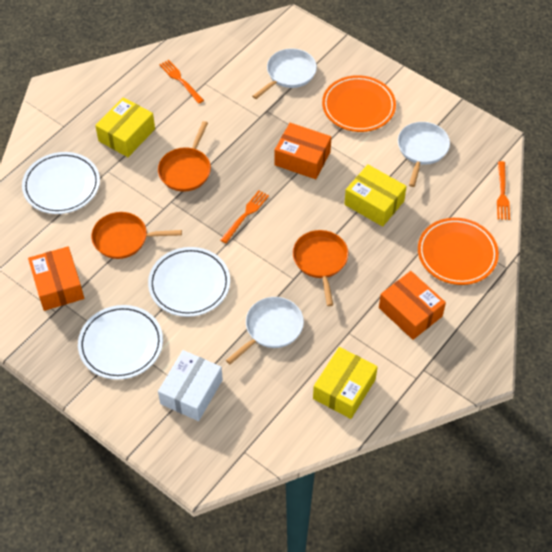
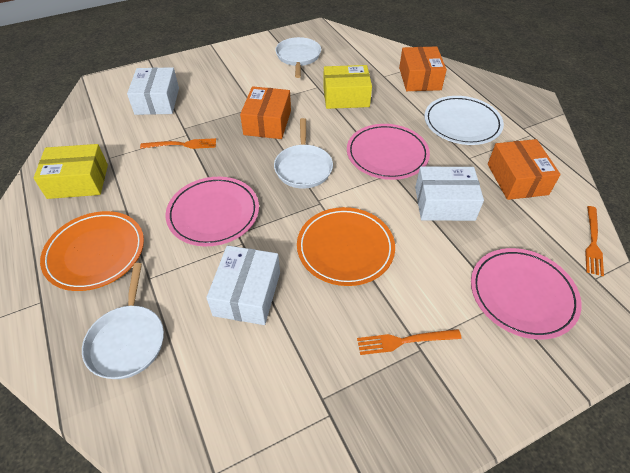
orange pan: 3 -> 0
pink plate: 0 -> 3
white box: 1 -> 3
white plate: 3 -> 1
yellow box: 3 -> 2

